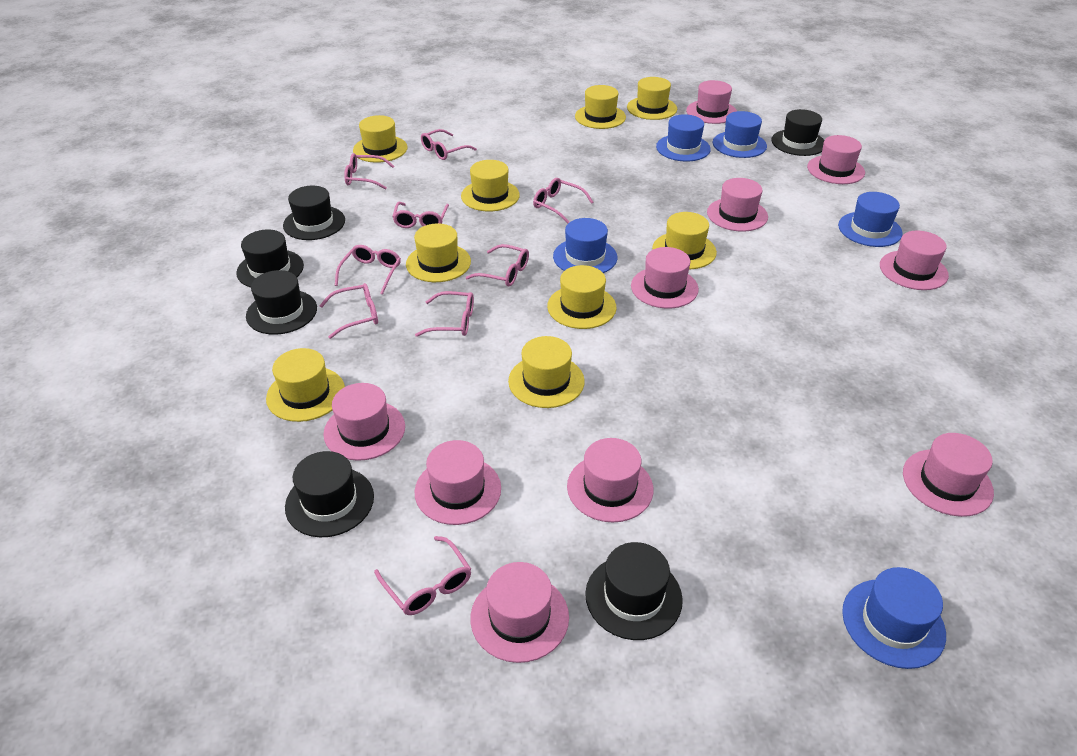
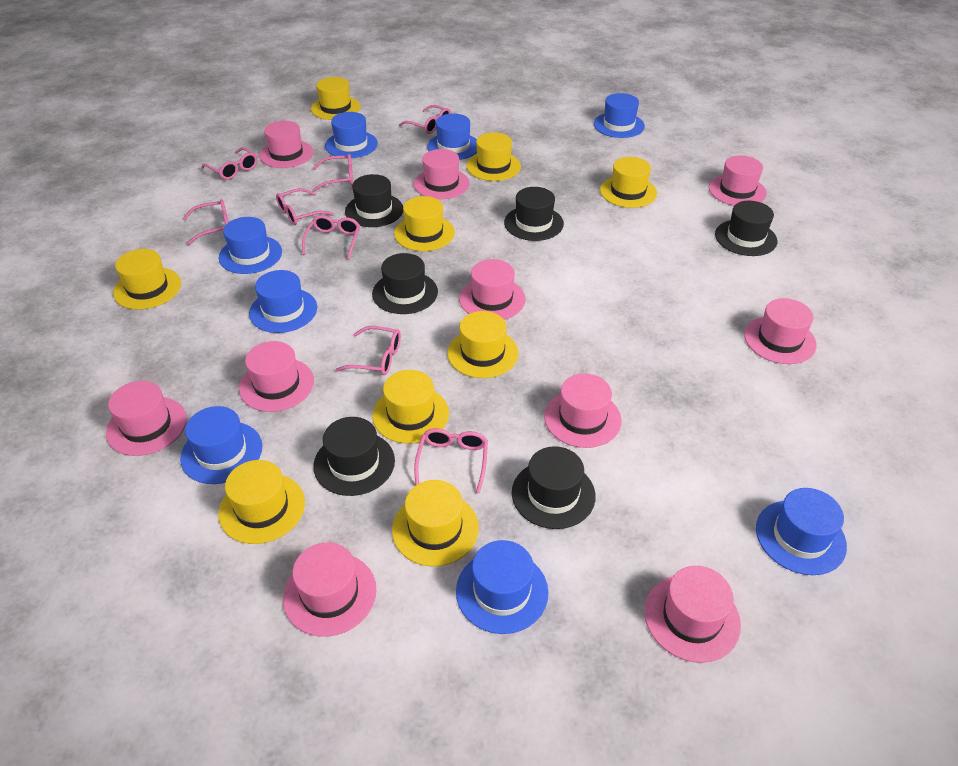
blue hat: 5 -> 8
pink glasses: 9 -> 8

